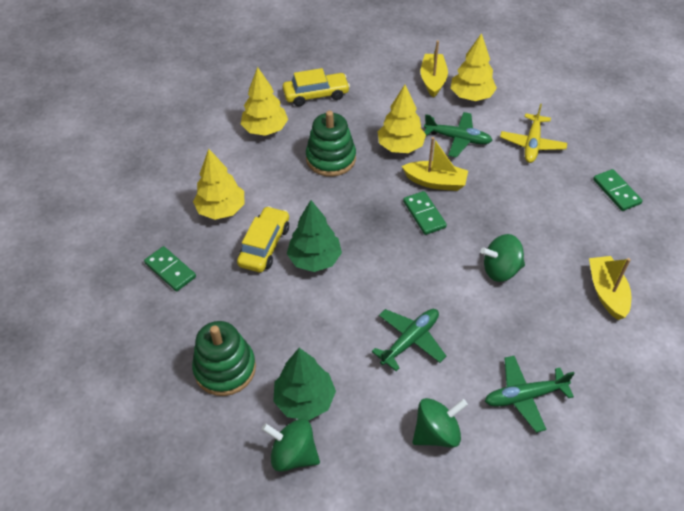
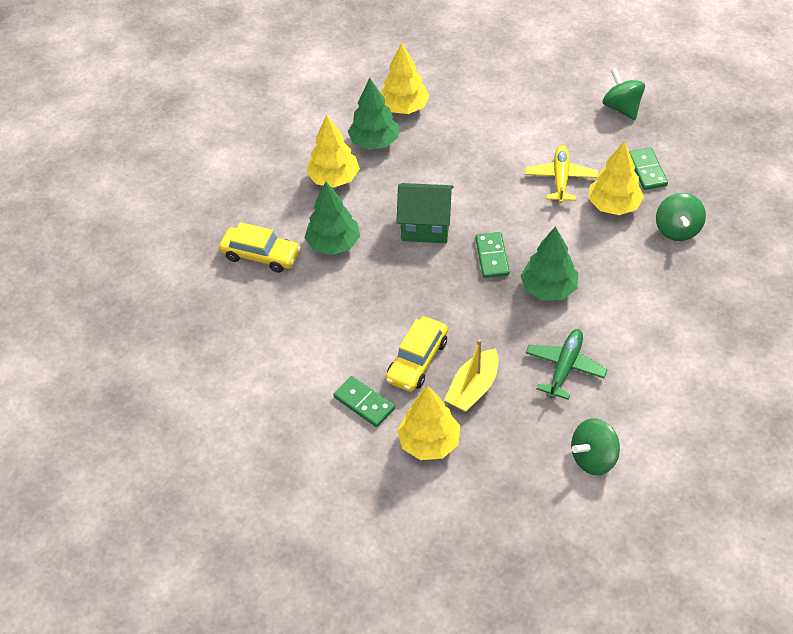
green house: 0 -> 1
green plane: 3 -> 1
green stacking toy: 2 -> 0
green tree: 2 -> 3
yellow boat: 3 -> 1

